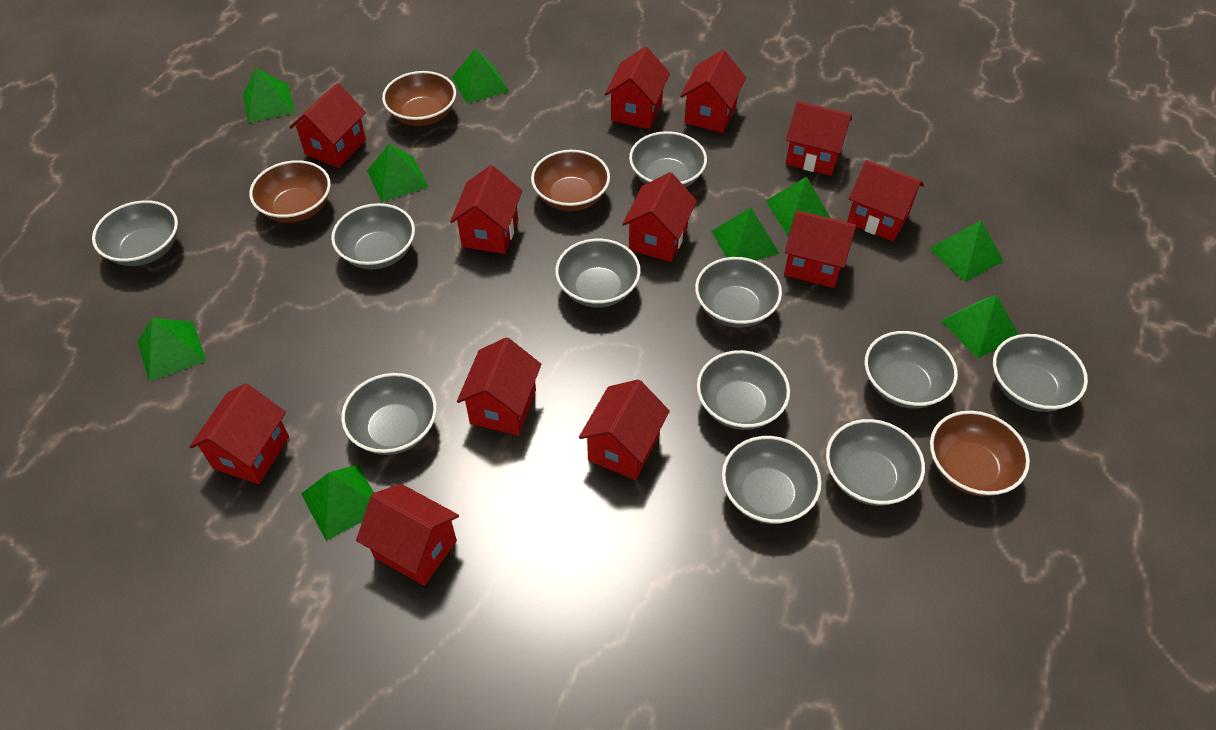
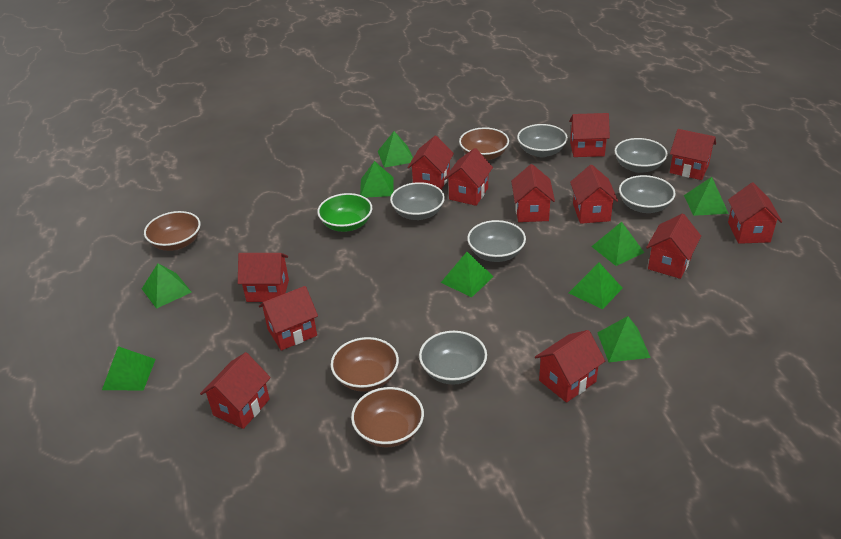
green bowl: 0 -> 1
grey bowl: 11 -> 6

